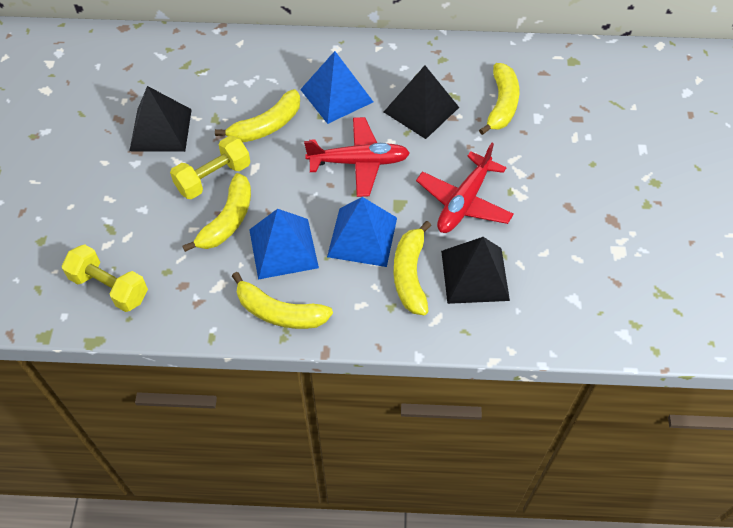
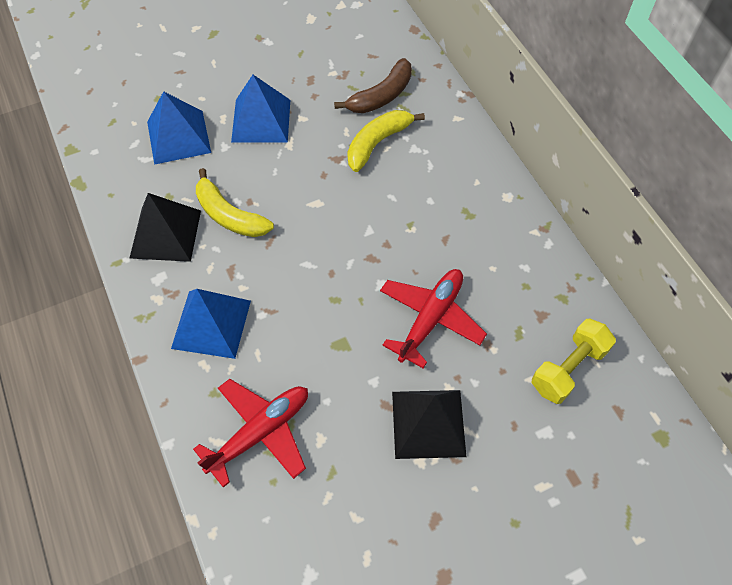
black pyramid: 3 -> 2
brown banana: 0 -> 1
yellow banana: 5 -> 2
yellow dumbbell: 2 -> 1

